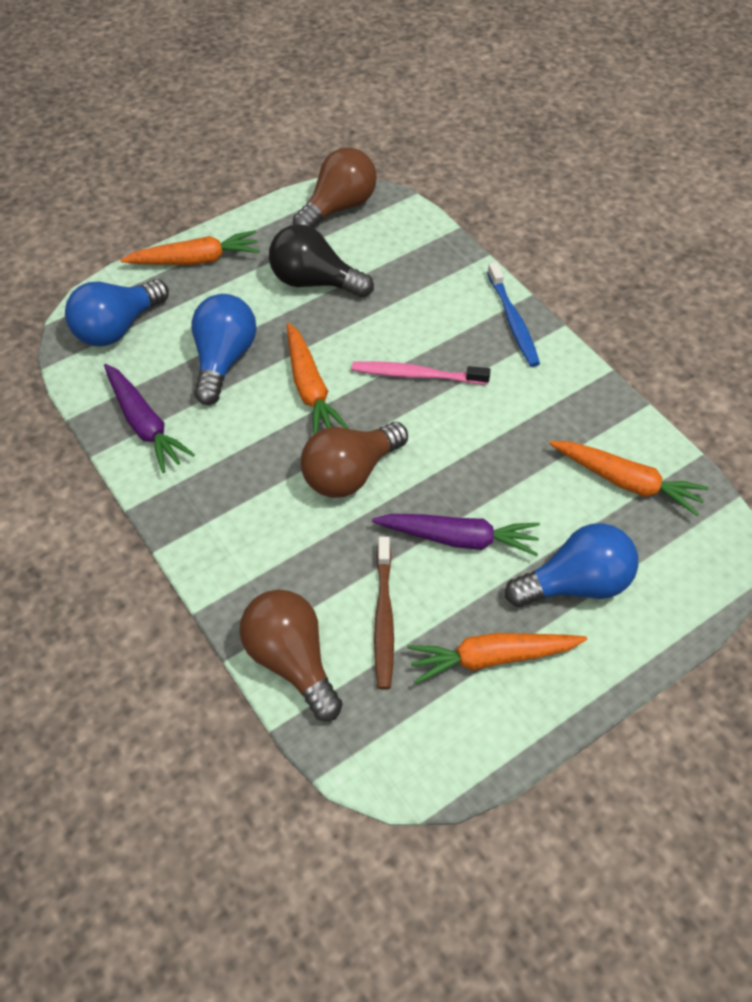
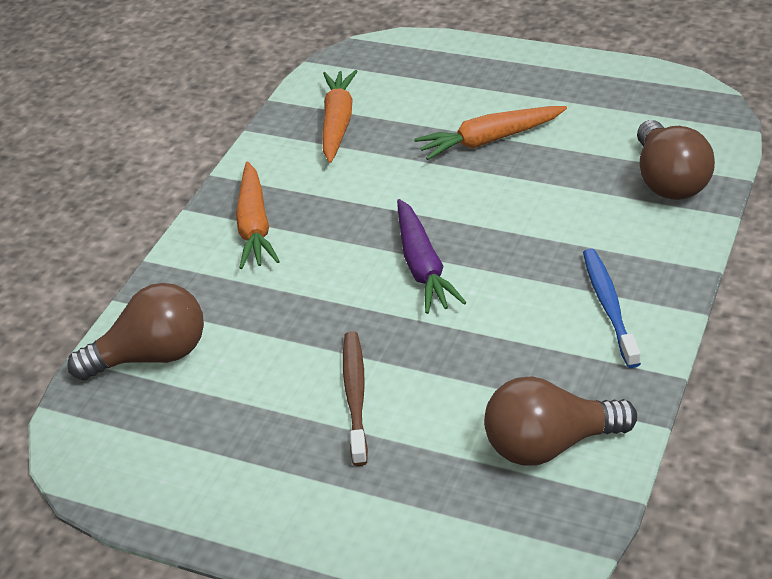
black light bulb: 1 -> 0
blue light bulb: 3 -> 0
orange carrot: 4 -> 3
pink toothbrush: 1 -> 0
purple carrot: 2 -> 1

